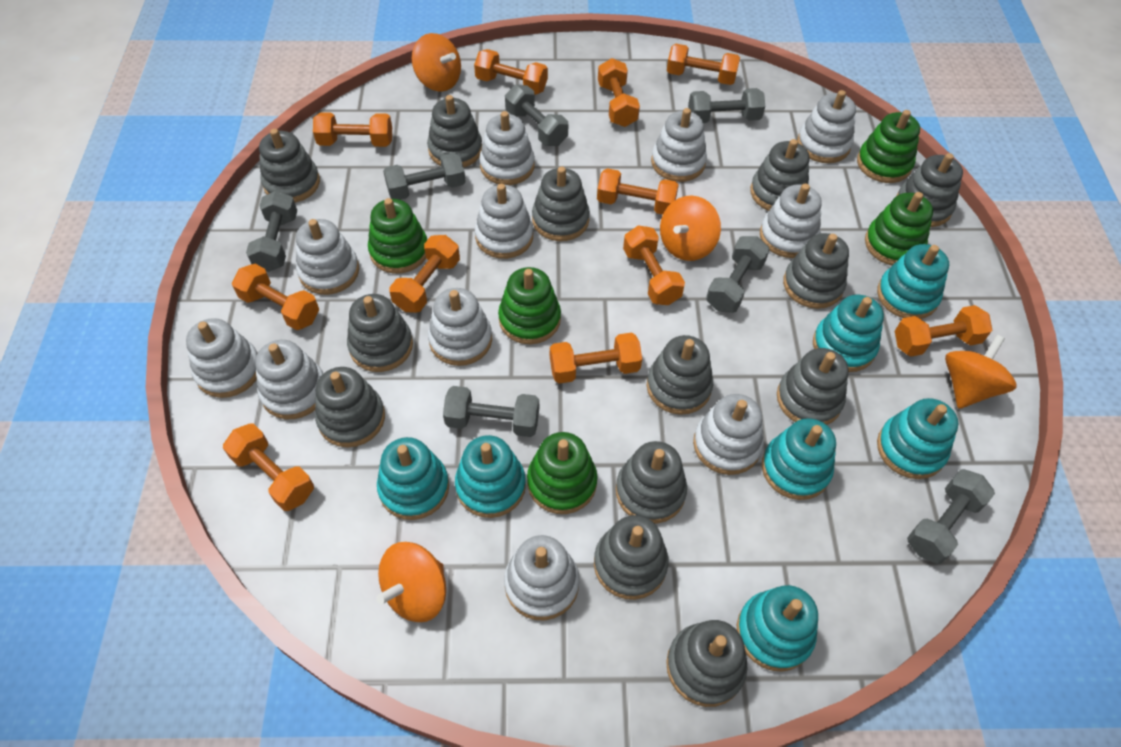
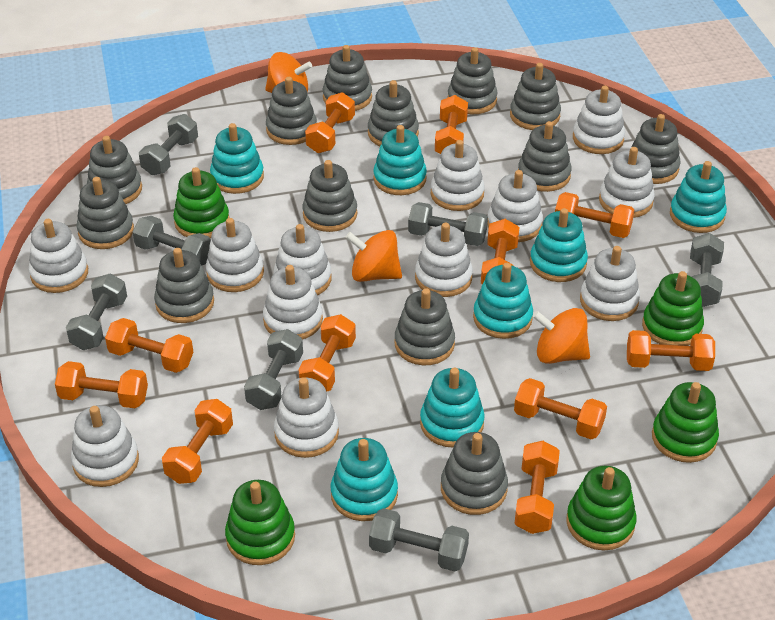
orange spinning top: 4 -> 3
white stacking toy: 11 -> 12

